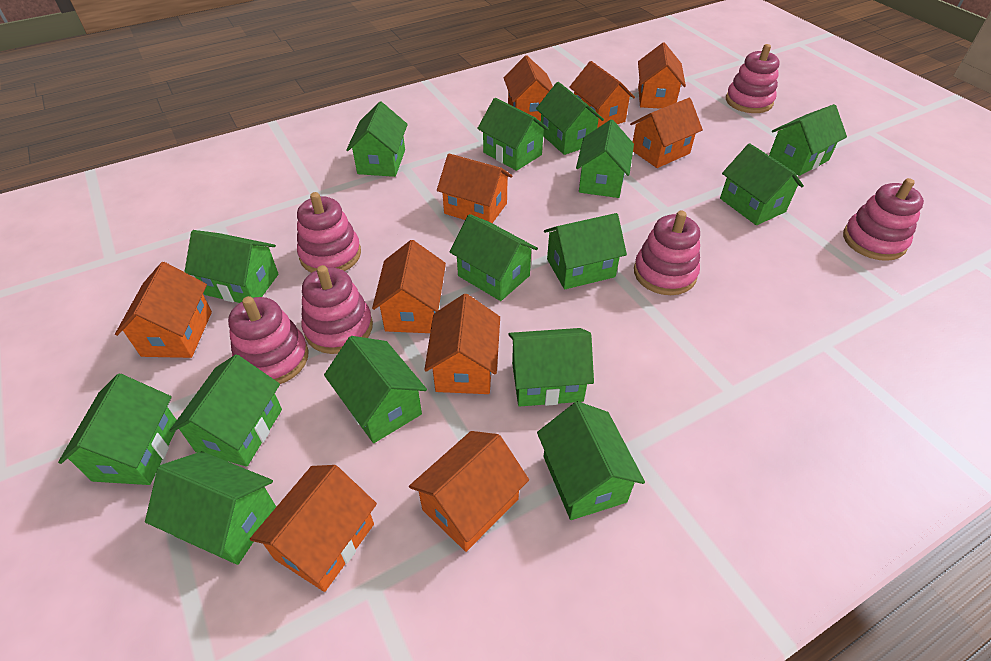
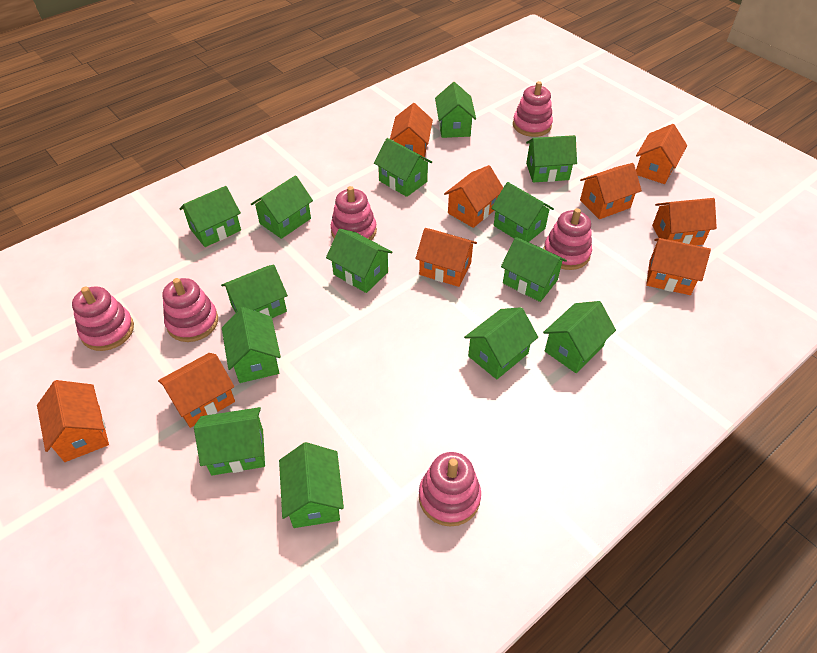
green house: 15 -> 14
orange house: 10 -> 9

